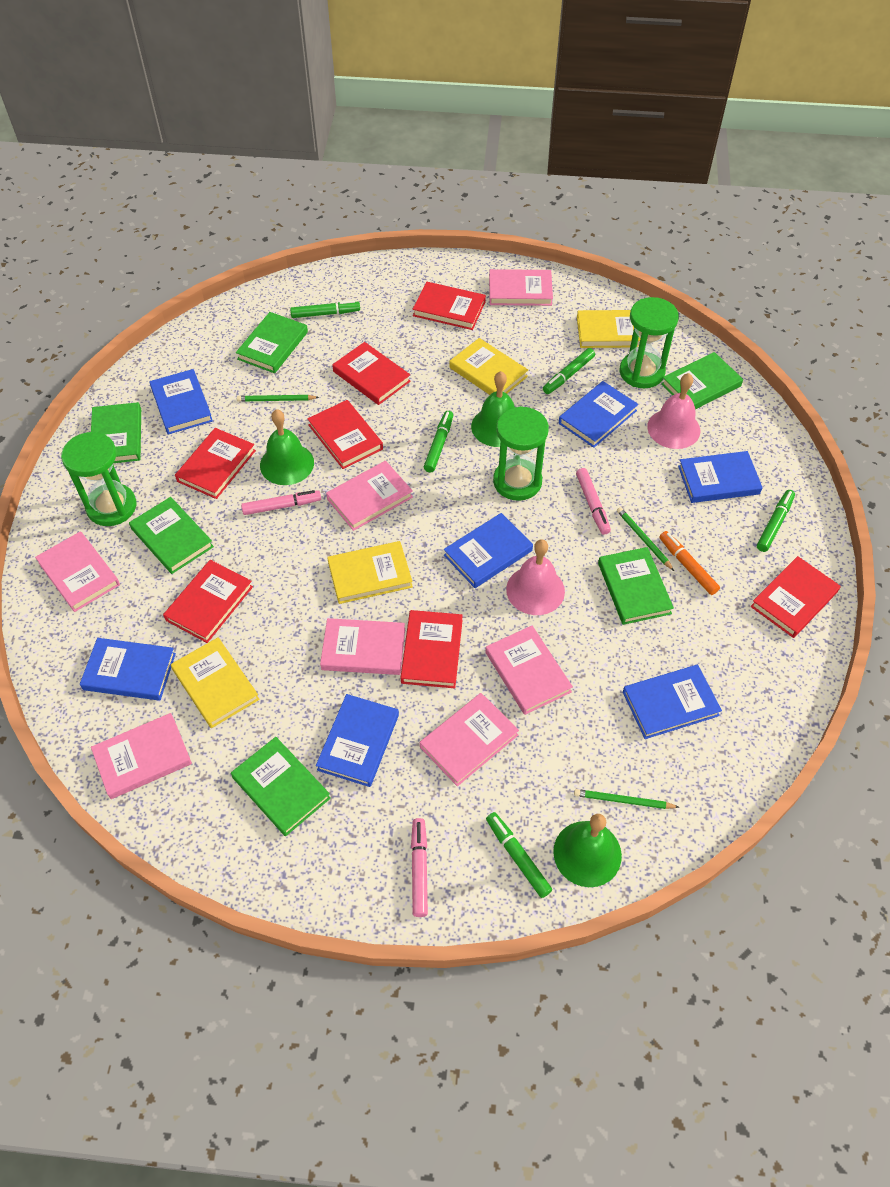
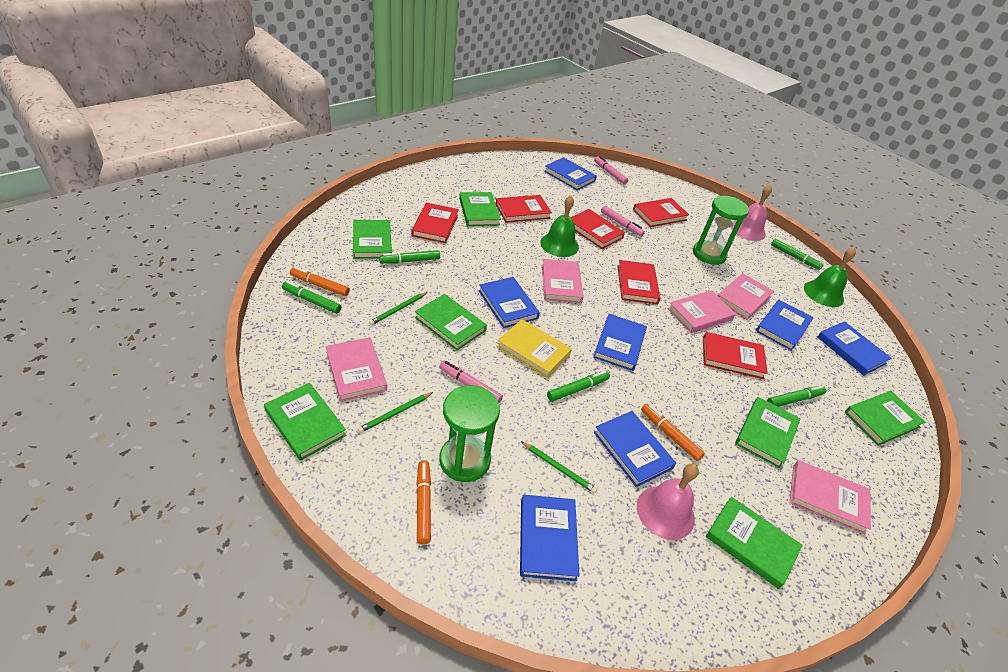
green bell: 3 -> 2
green book: 6 -> 7
green hourglass: 3 -> 2
orange marker: 1 -> 3
pink book: 7 -> 5
red book: 7 -> 6
yellow book: 4 -> 1

